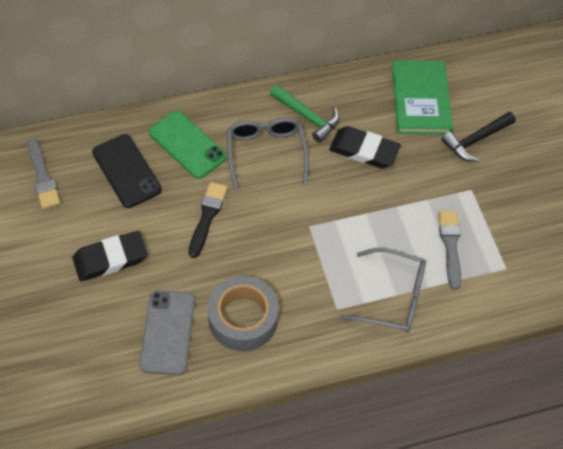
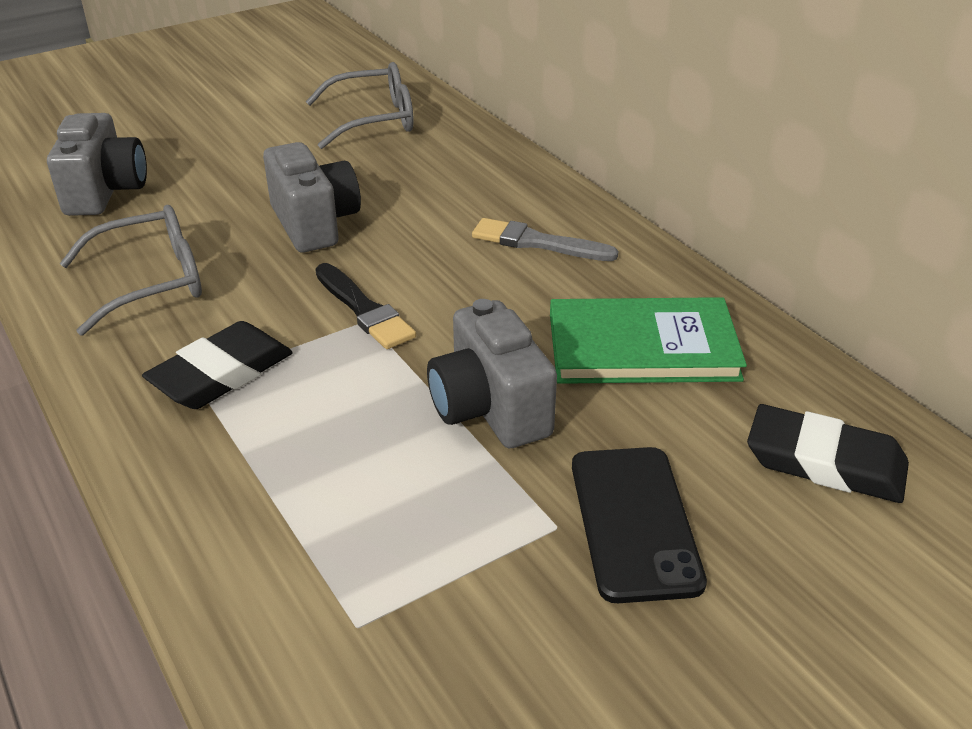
black hammer: 1 -> 0
green hammer: 1 -> 0
green phone: 1 -> 0
grey brush: 2 -> 1
grey camera: 0 -> 3
grey phone: 1 -> 0
grey tape: 1 -> 0

